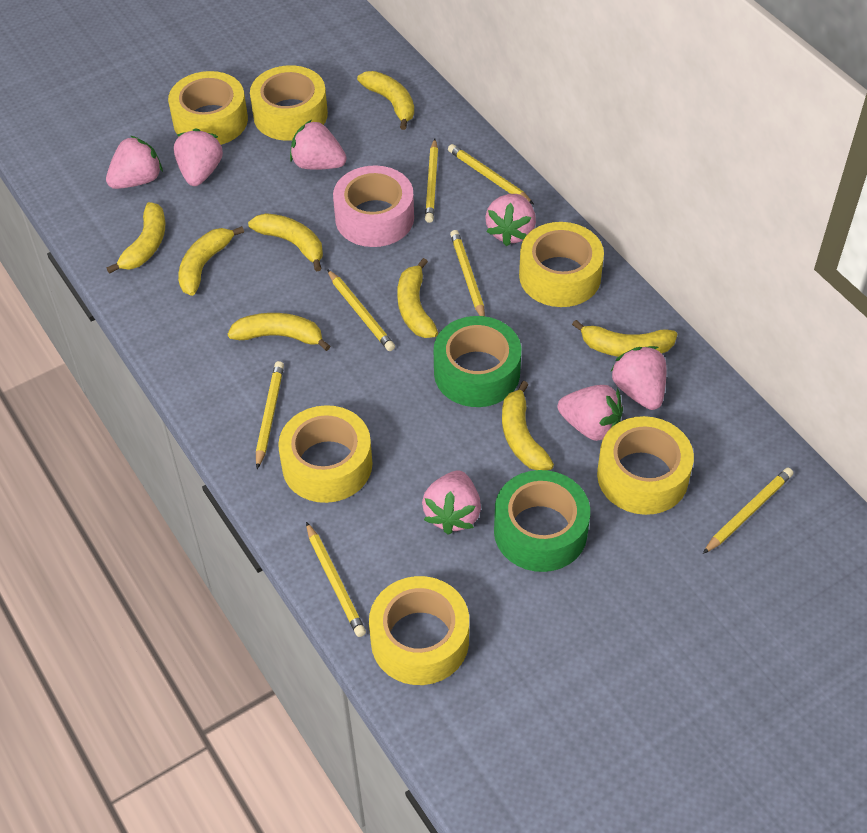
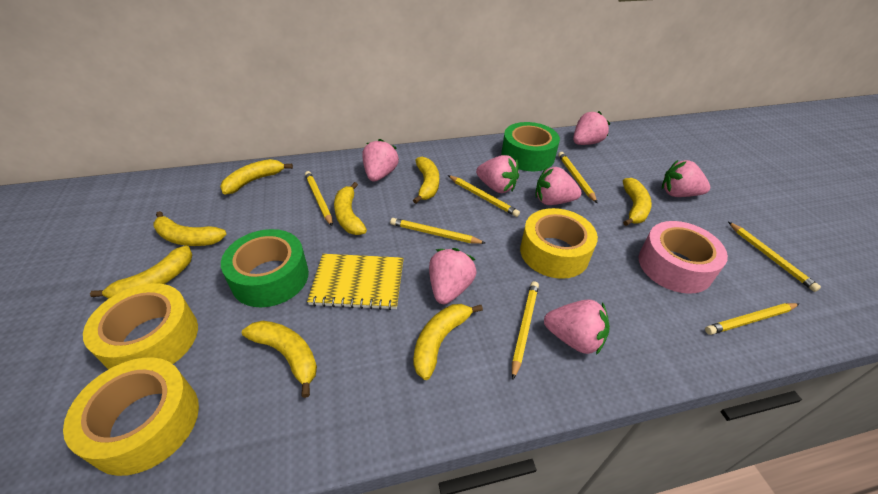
yellow notebook: 0 -> 1
yellow tape: 6 -> 3

